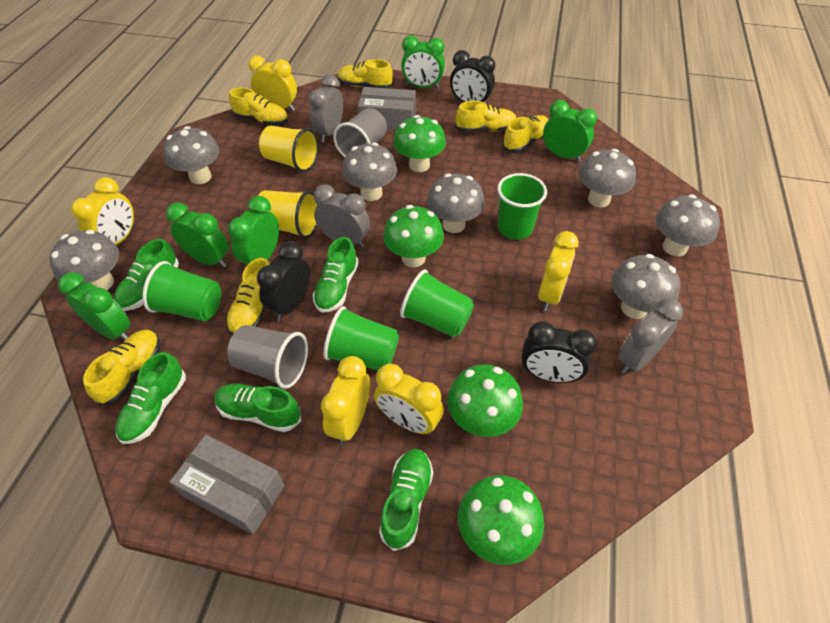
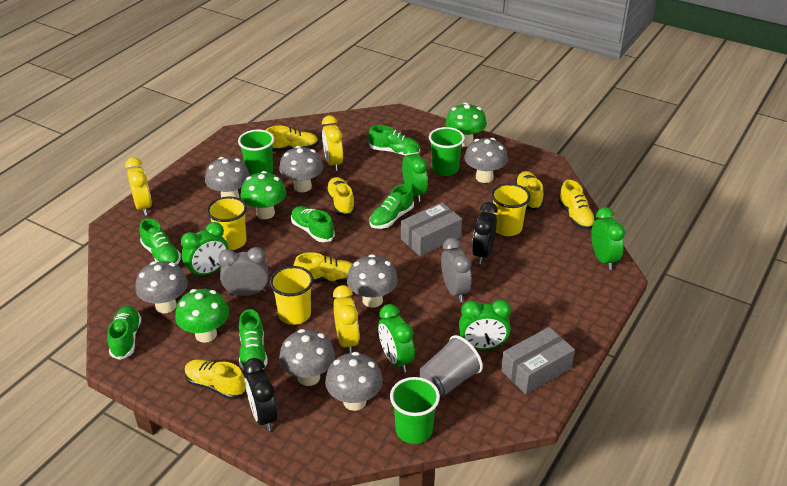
black clock: 3 -> 2
green cup: 4 -> 3
green mushroom: 4 -> 3
green shoe: 5 -> 6
grey clock: 3 -> 2
grey cup: 2 -> 1
yellow clock: 5 -> 3
yellow cup: 2 -> 3

